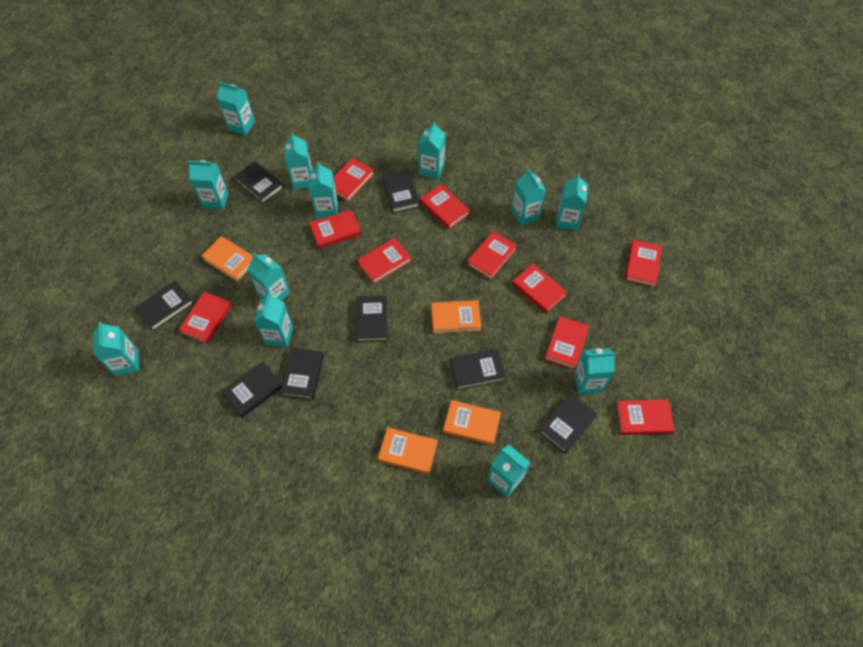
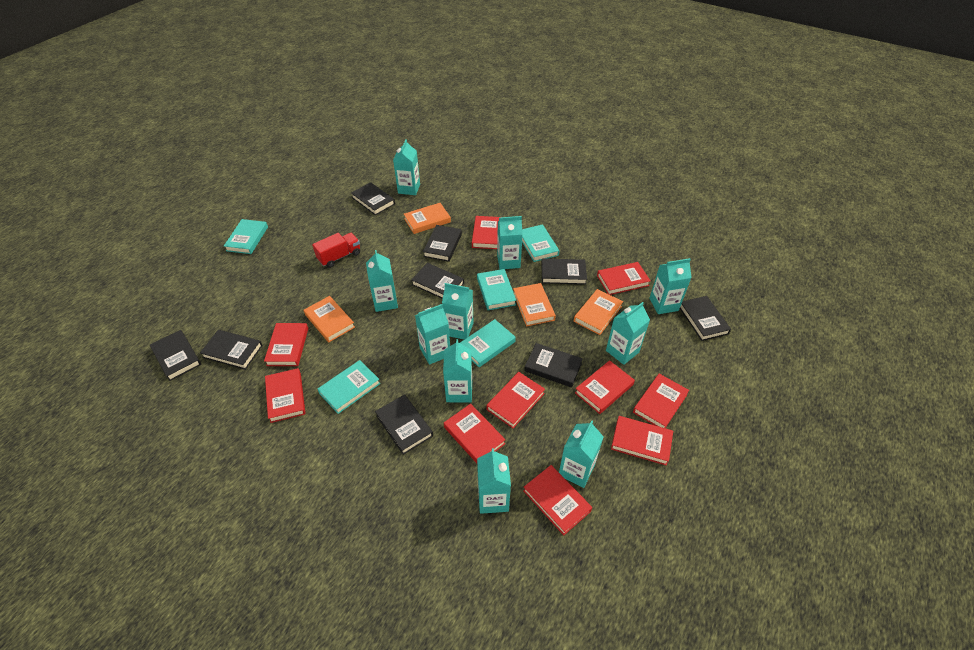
black book: 8 -> 9
red truck: 0 -> 1
turquoise book: 0 -> 5
turquoise carton: 12 -> 10

